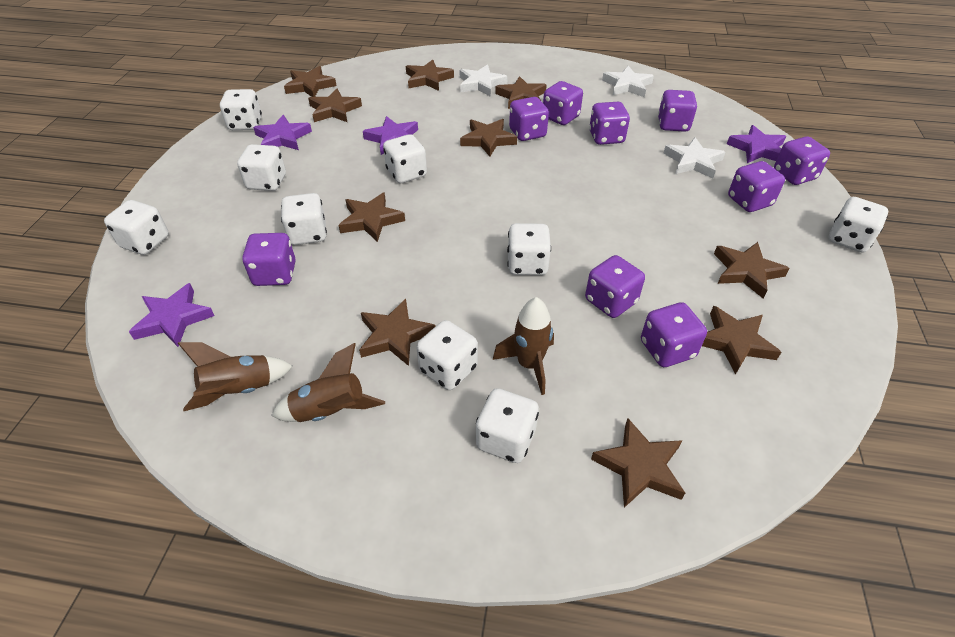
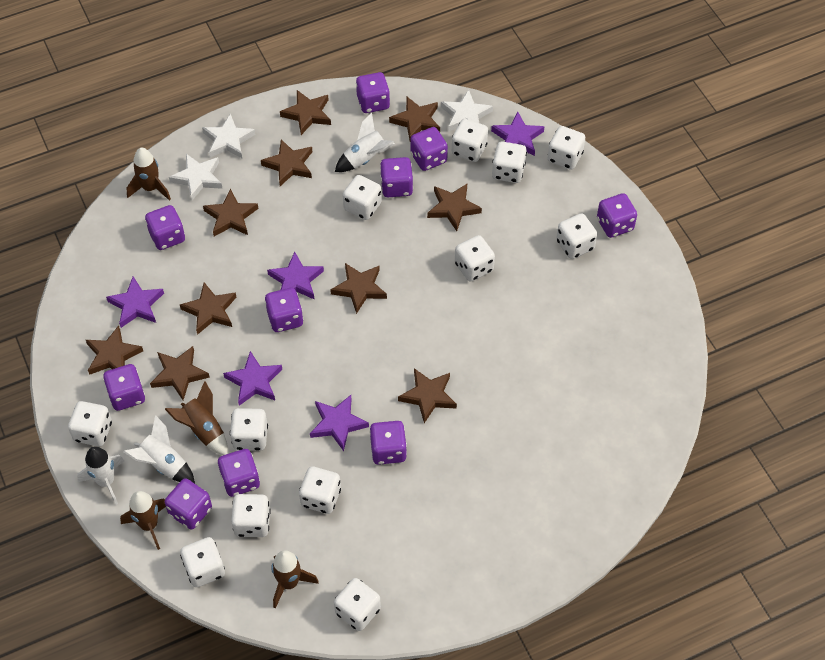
brown rocket: 3 -> 4
purple dice: 9 -> 10
purple star: 4 -> 5
white dice: 9 -> 12
white rocket: 0 -> 3

